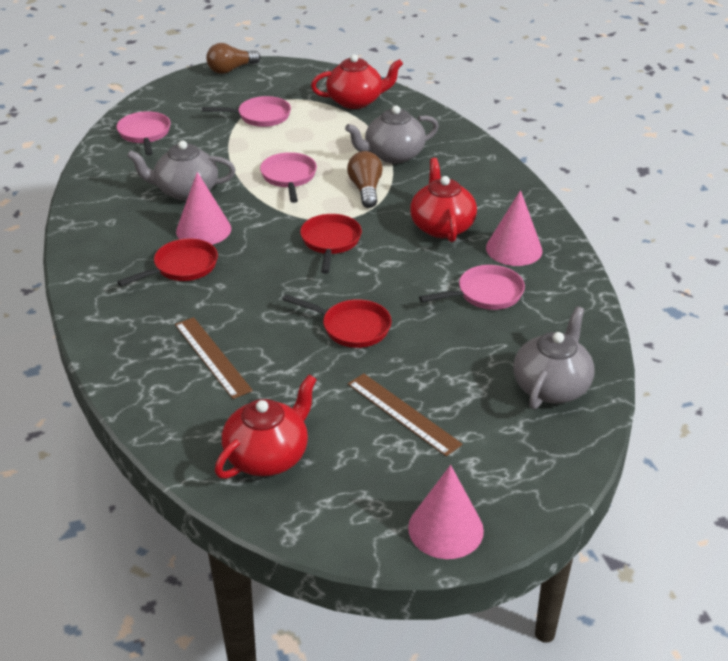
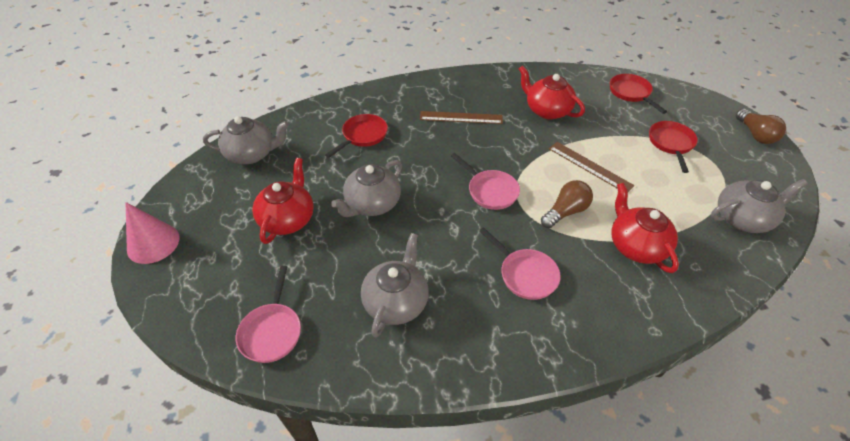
grey teapot: 3 -> 4
pink cone: 3 -> 1
pink pan: 4 -> 3

